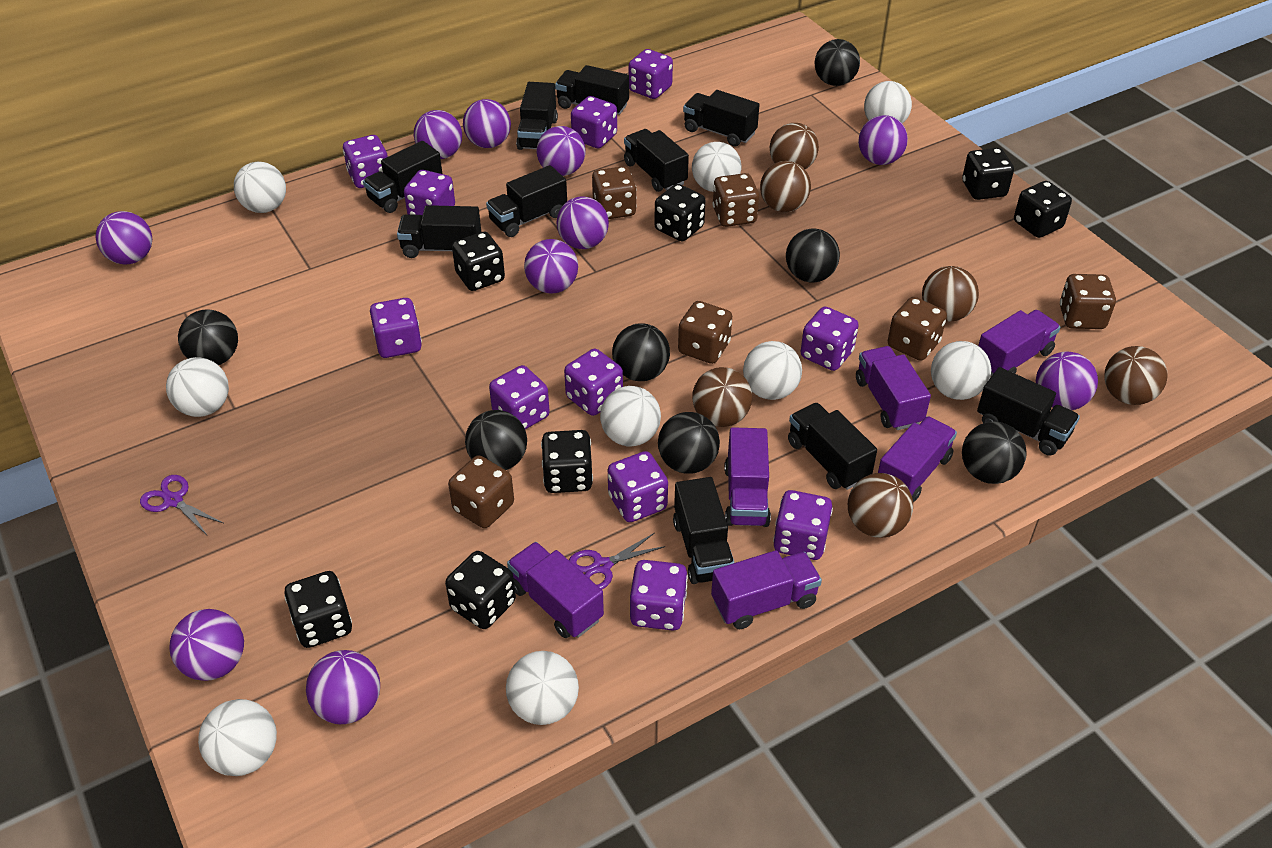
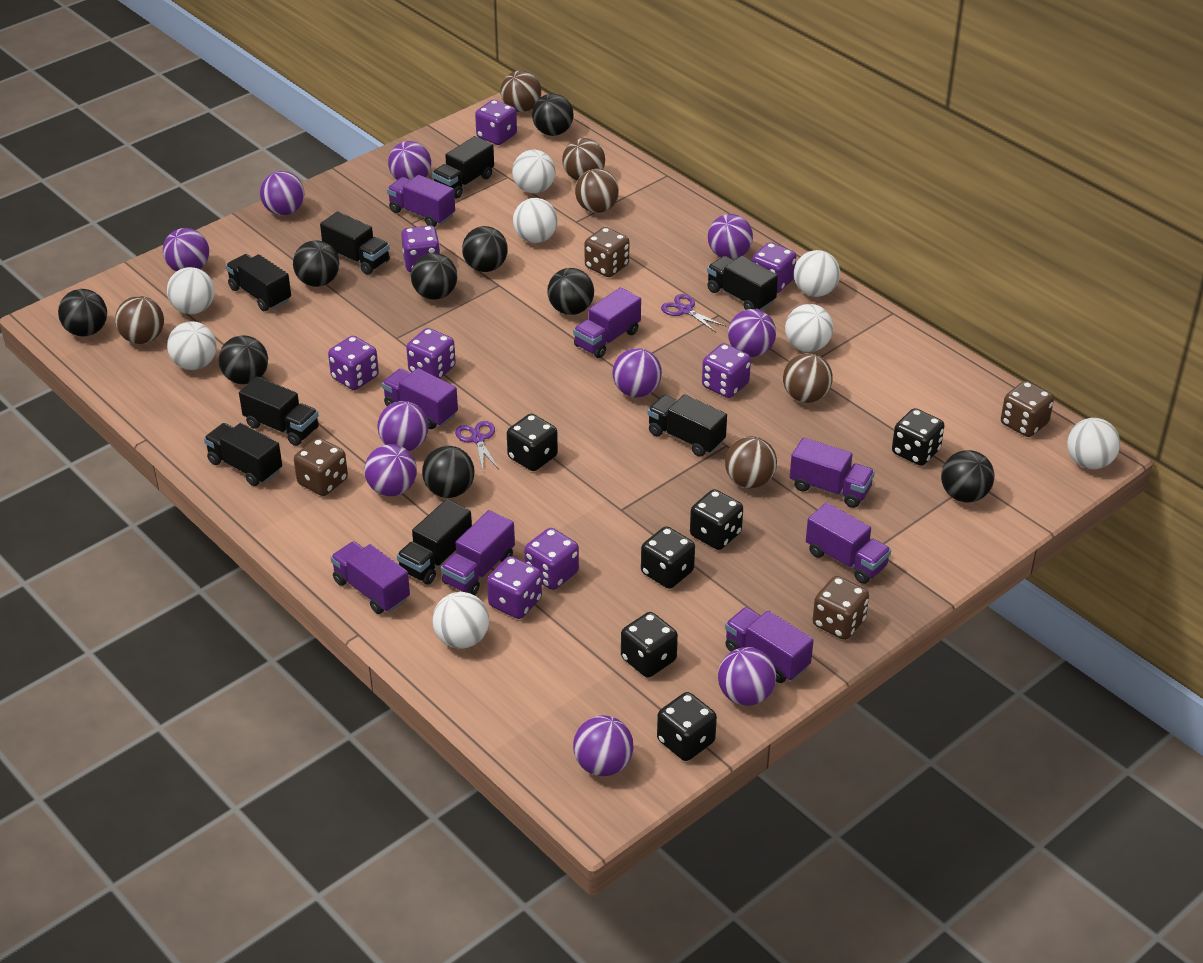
black ball: 7 -> 9
black dice: 7 -> 6
black truck: 10 -> 8
brown dice: 6 -> 4
purple dice: 11 -> 8
purple truck: 6 -> 8
white ball: 9 -> 8

